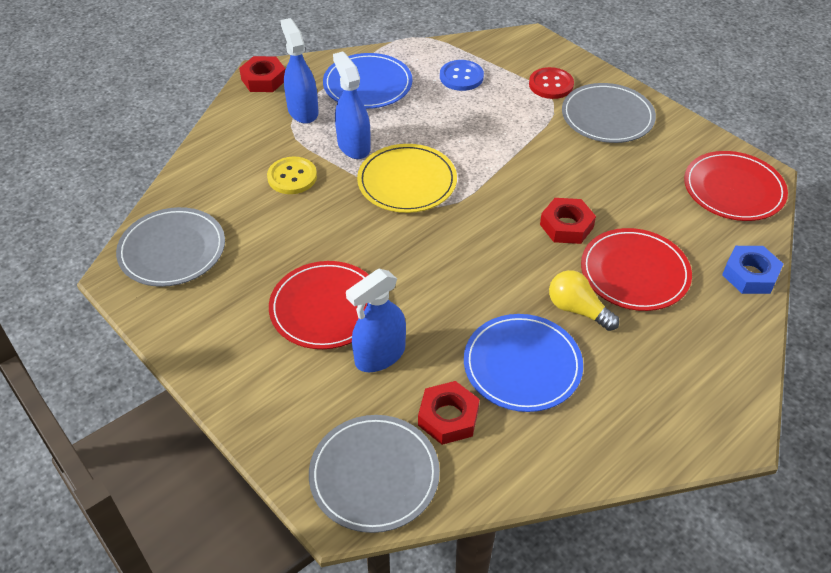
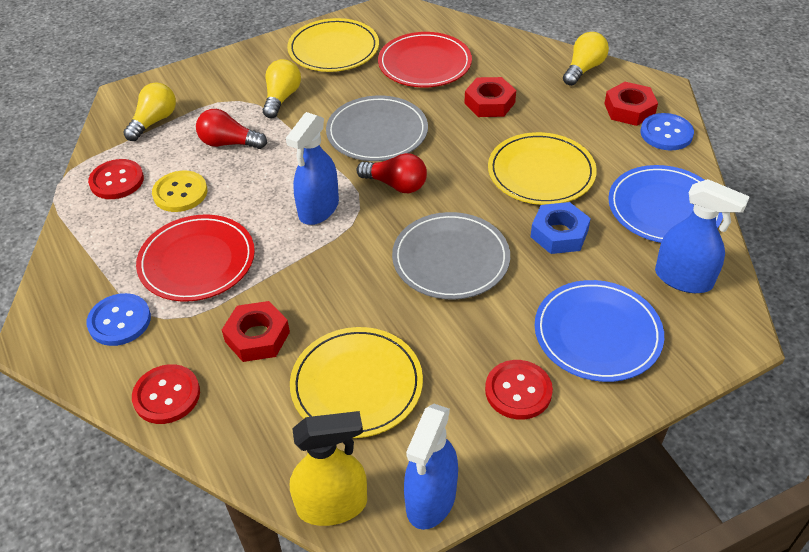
blue button: 1 -> 2
grey plate: 3 -> 2
red button: 1 -> 3
red light bulb: 0 -> 2
red plate: 3 -> 2
yellow light bulb: 1 -> 3
yellow plate: 1 -> 3
yellow spray bottle: 0 -> 1

